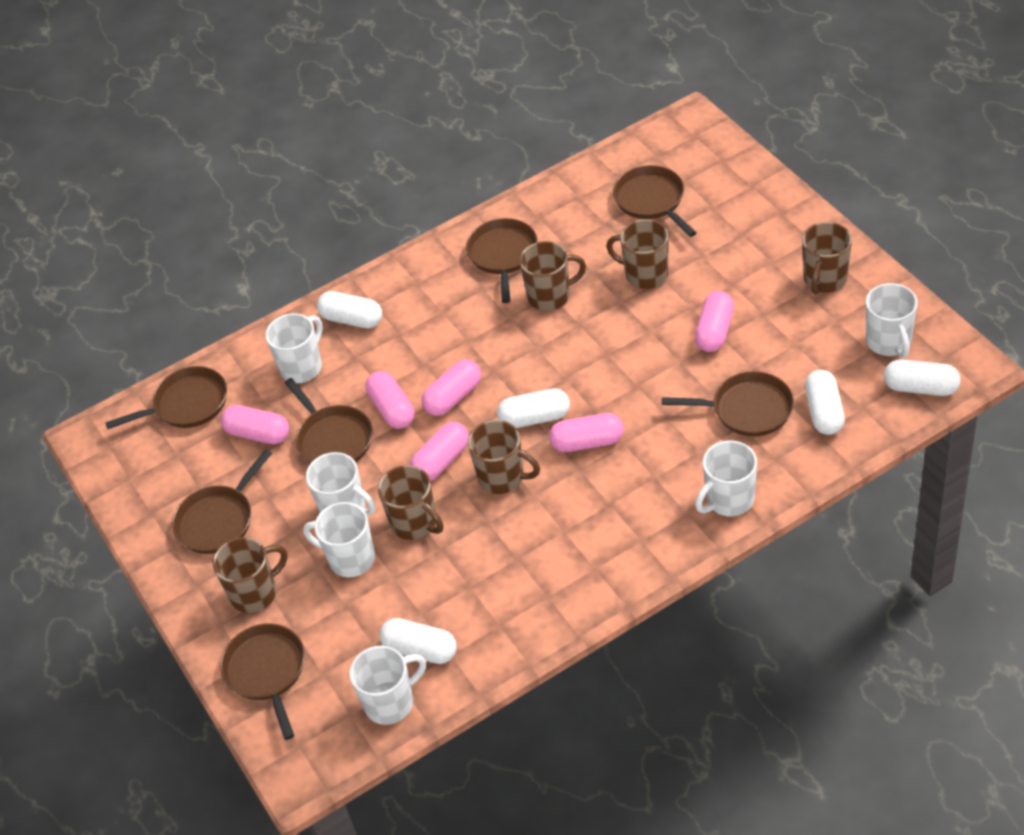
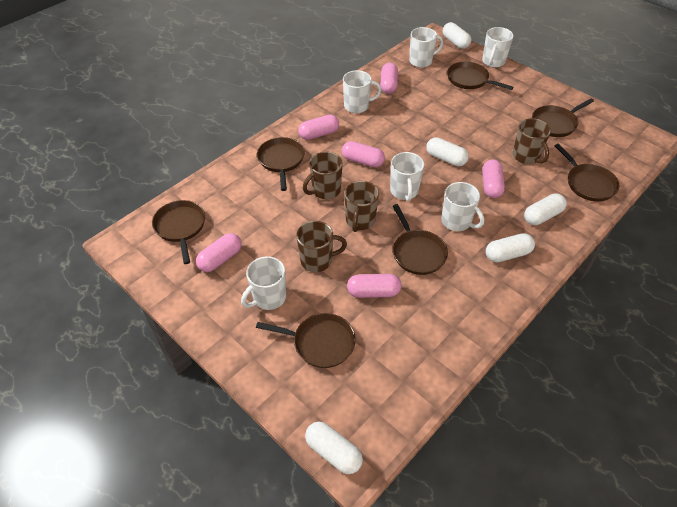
brown mug: 6 -> 4

